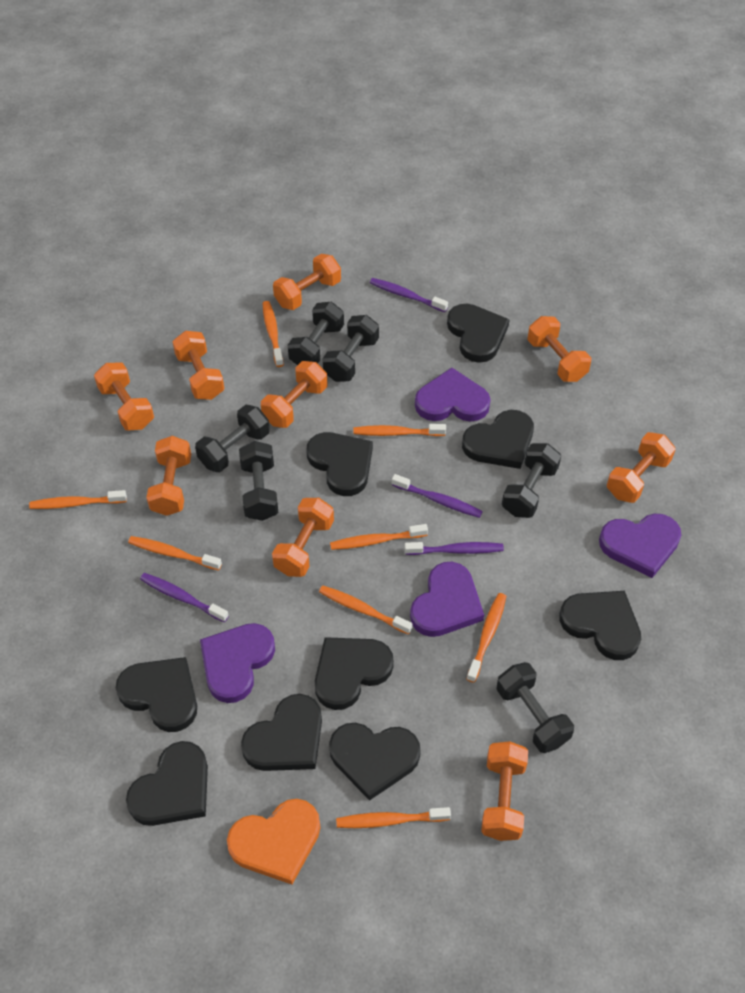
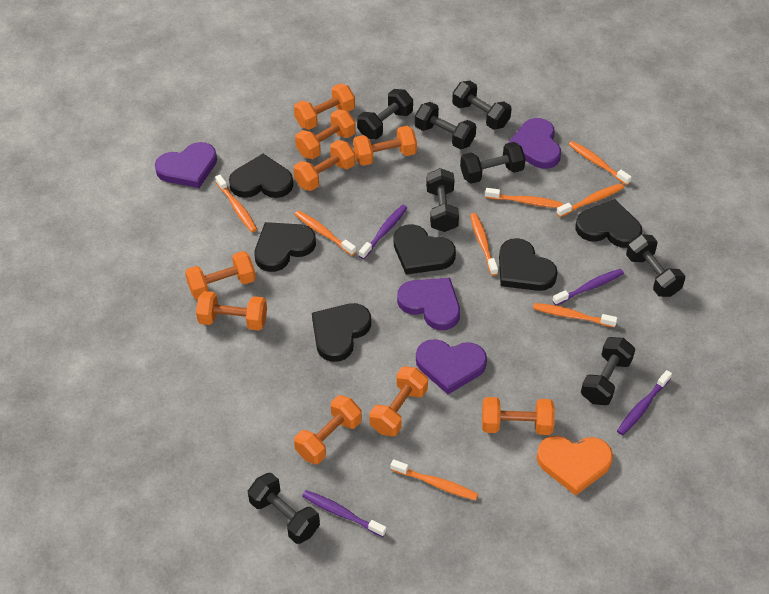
black dumbbell: 6 -> 8
black heart: 9 -> 6

